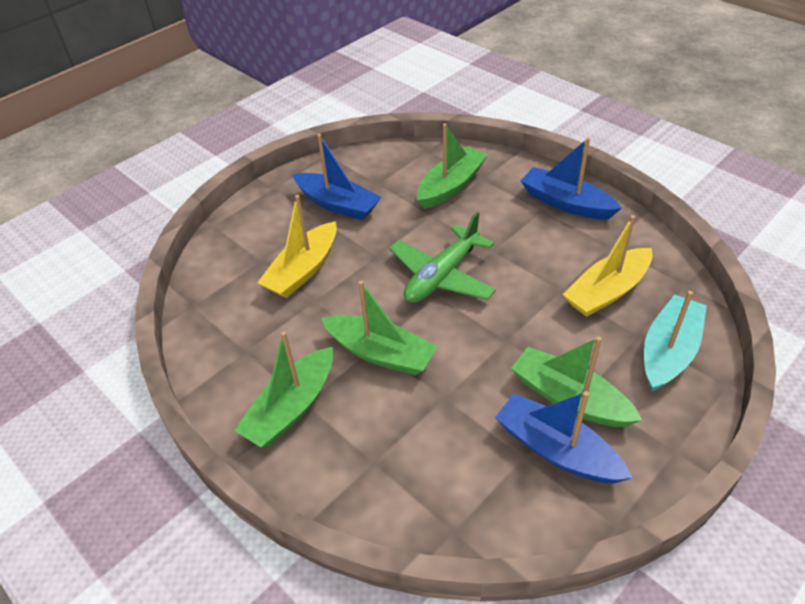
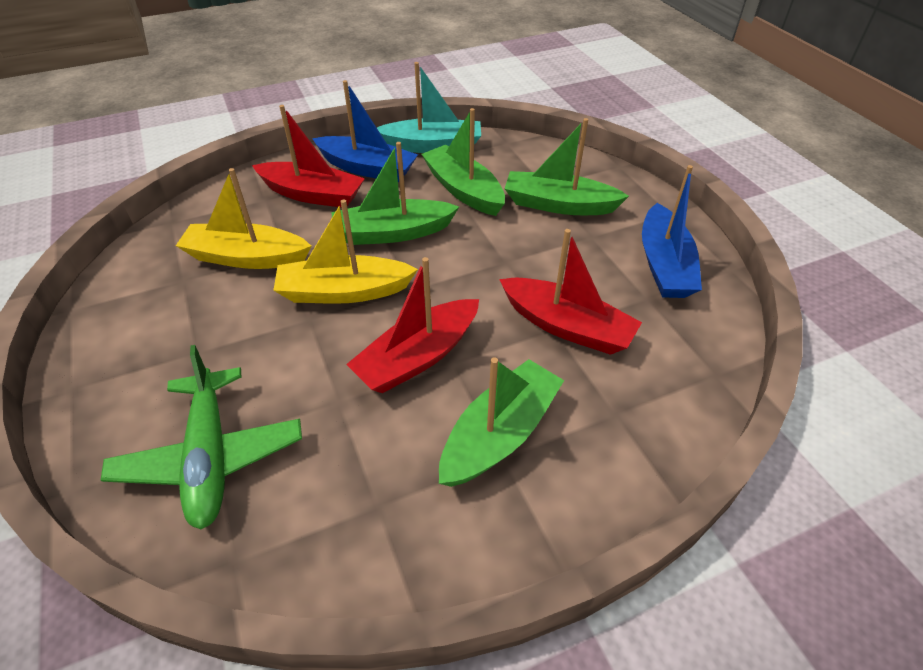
blue boat: 3 -> 2
red boat: 0 -> 3

